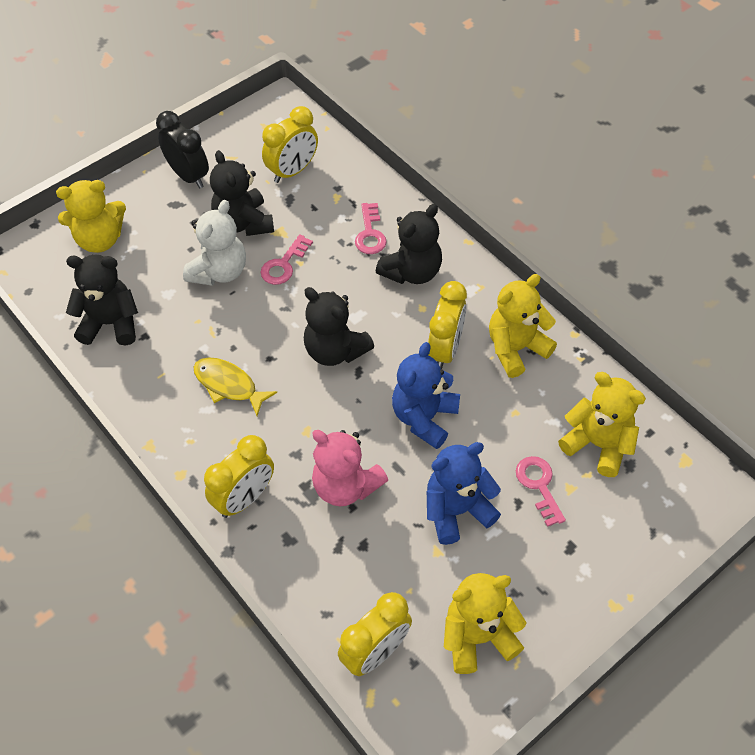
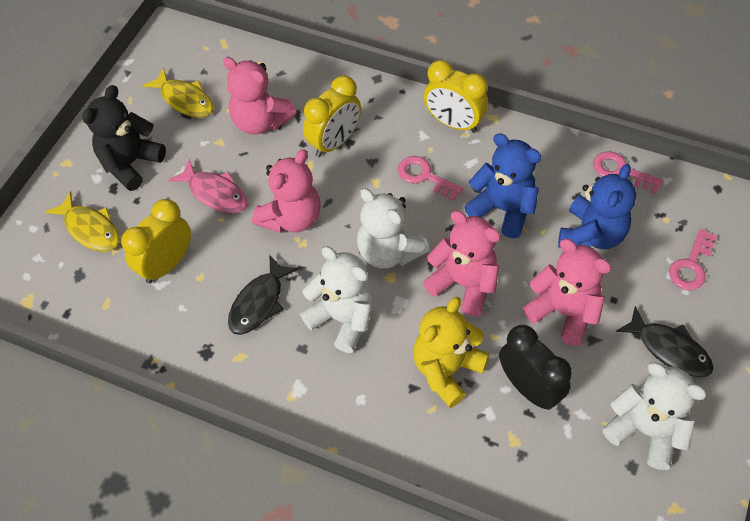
black fish: 0 -> 2
black teddy bear: 4 -> 1
pink fish: 0 -> 1
pink teddy bear: 1 -> 4
white teddy bear: 1 -> 3
yellow clock: 4 -> 3
yellow fish: 1 -> 2
yellow teddy bear: 4 -> 1

